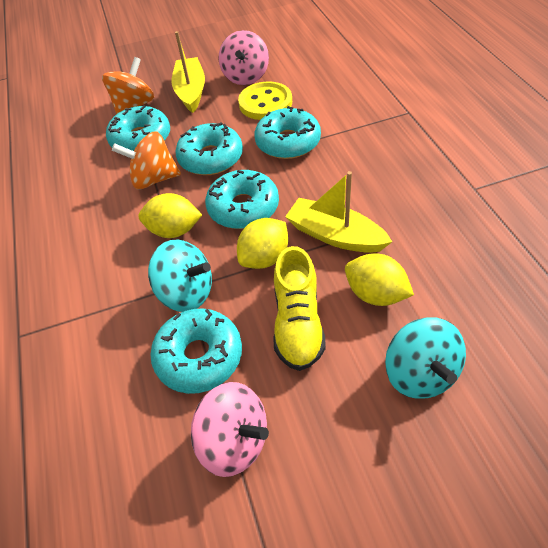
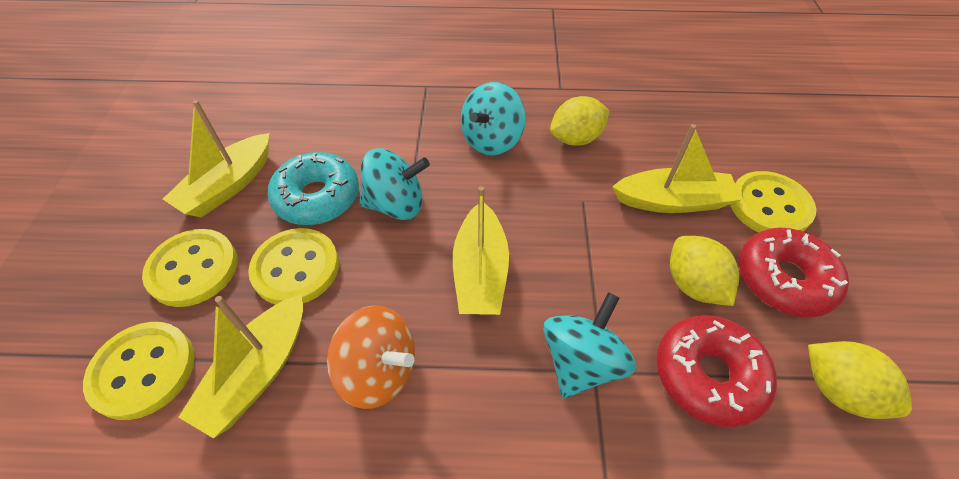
orange spinning top: 2 -> 1
pink spinning top: 2 -> 0
red donut: 0 -> 2
turquoise donut: 5 -> 1
turquoise spinning top: 2 -> 3
yellow boat: 2 -> 4
yellow button: 1 -> 4
yellow shoe: 1 -> 0

